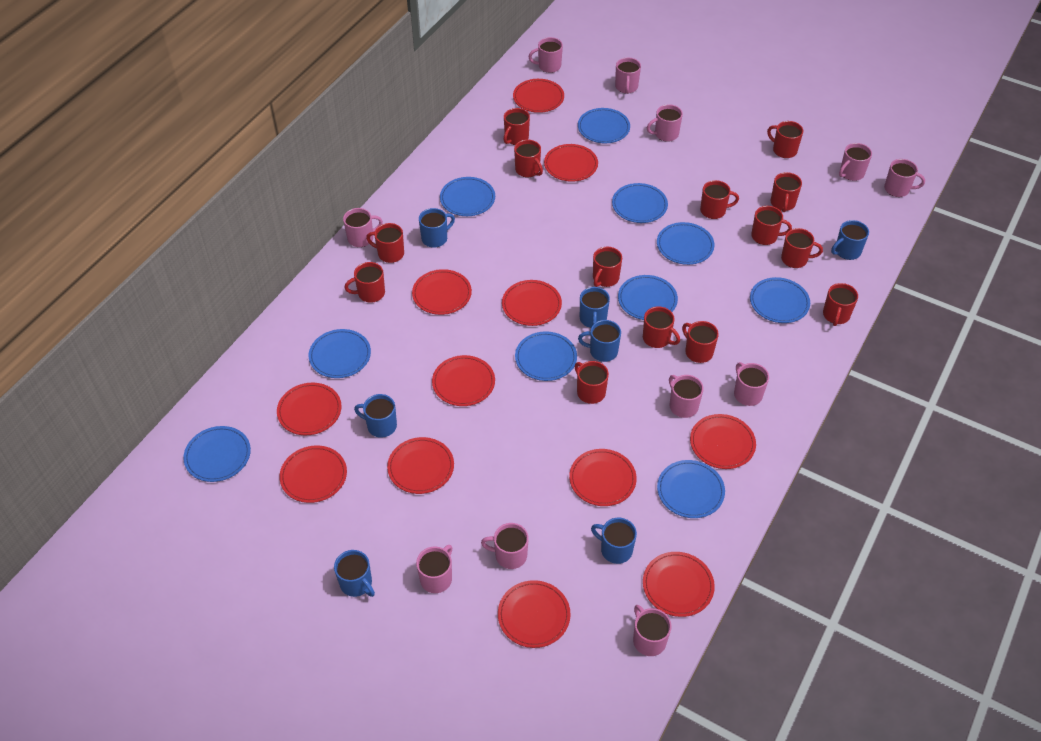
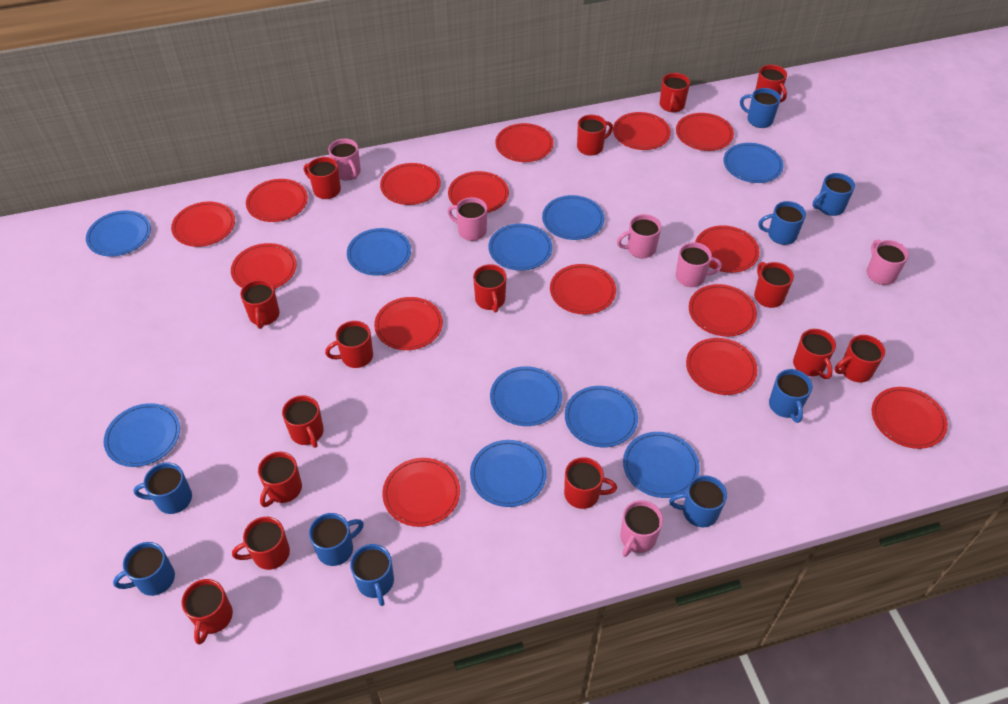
blue mug: 7 -> 9
pink mug: 11 -> 6
red mug: 14 -> 15
red plate: 12 -> 15

